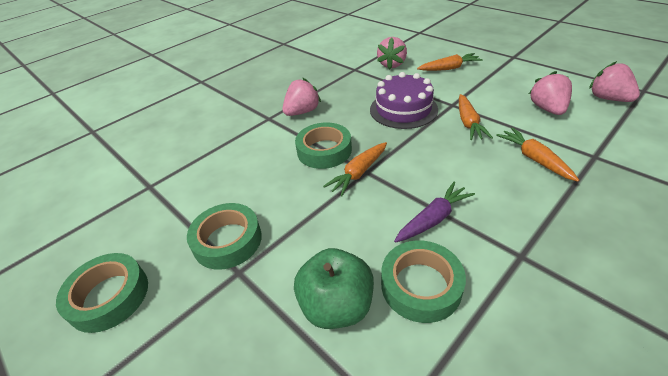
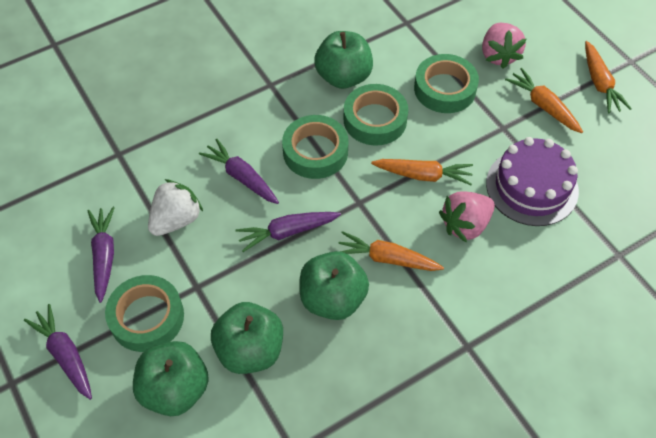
green apple: 1 -> 4
pink strawberry: 4 -> 2
purple carrot: 1 -> 4
white strawberry: 0 -> 1

